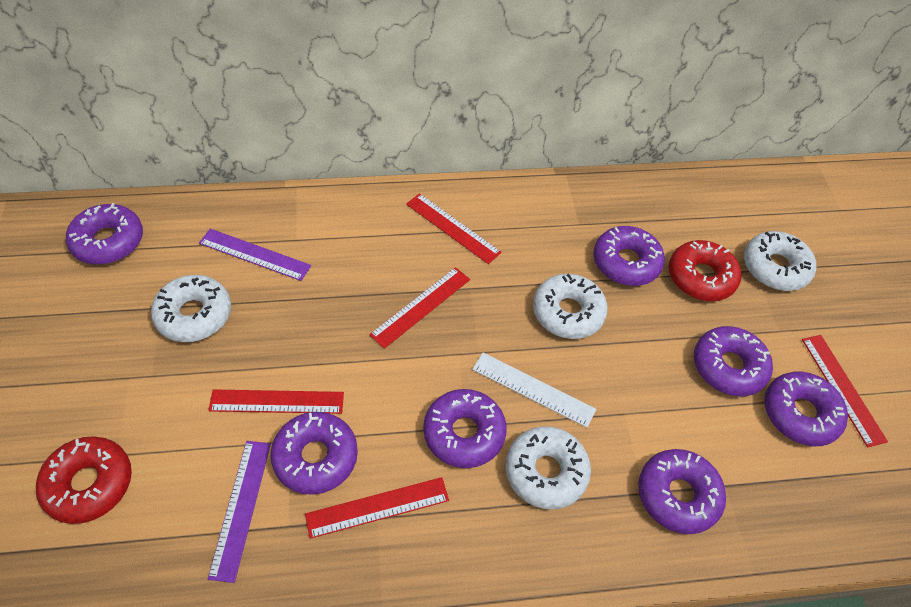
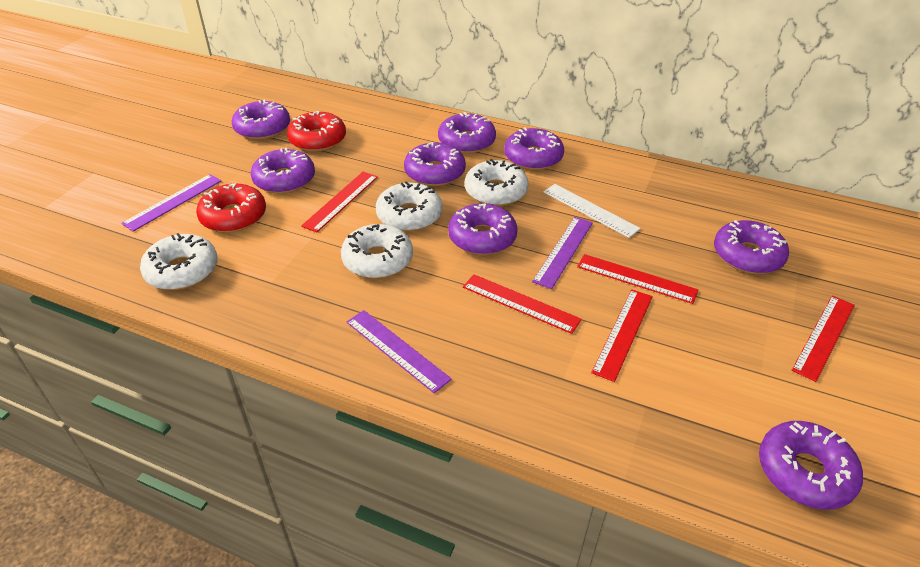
purple donut: 7 -> 8
purple ruler: 2 -> 3

